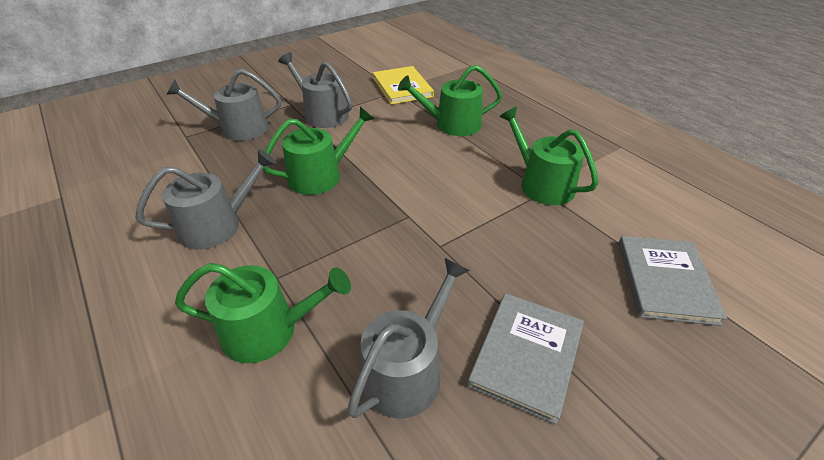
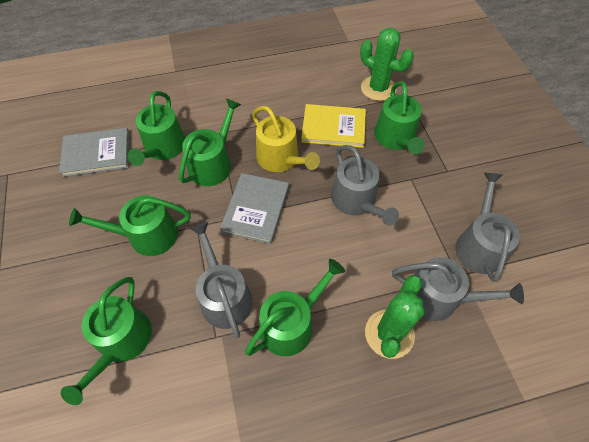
green cactus: 0 -> 2
green watering can: 4 -> 6
yellow watering can: 0 -> 1

